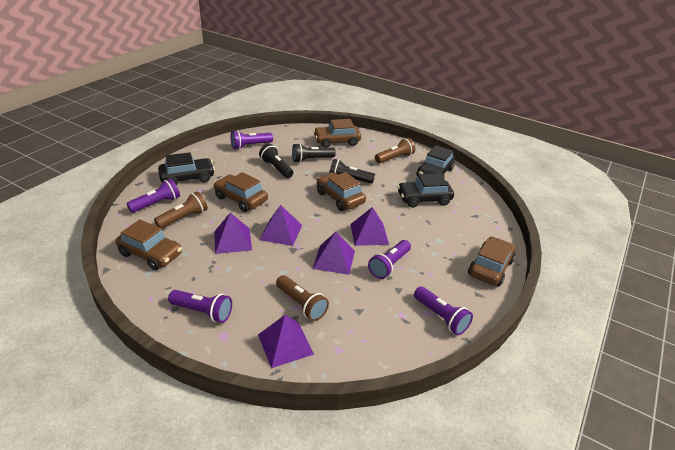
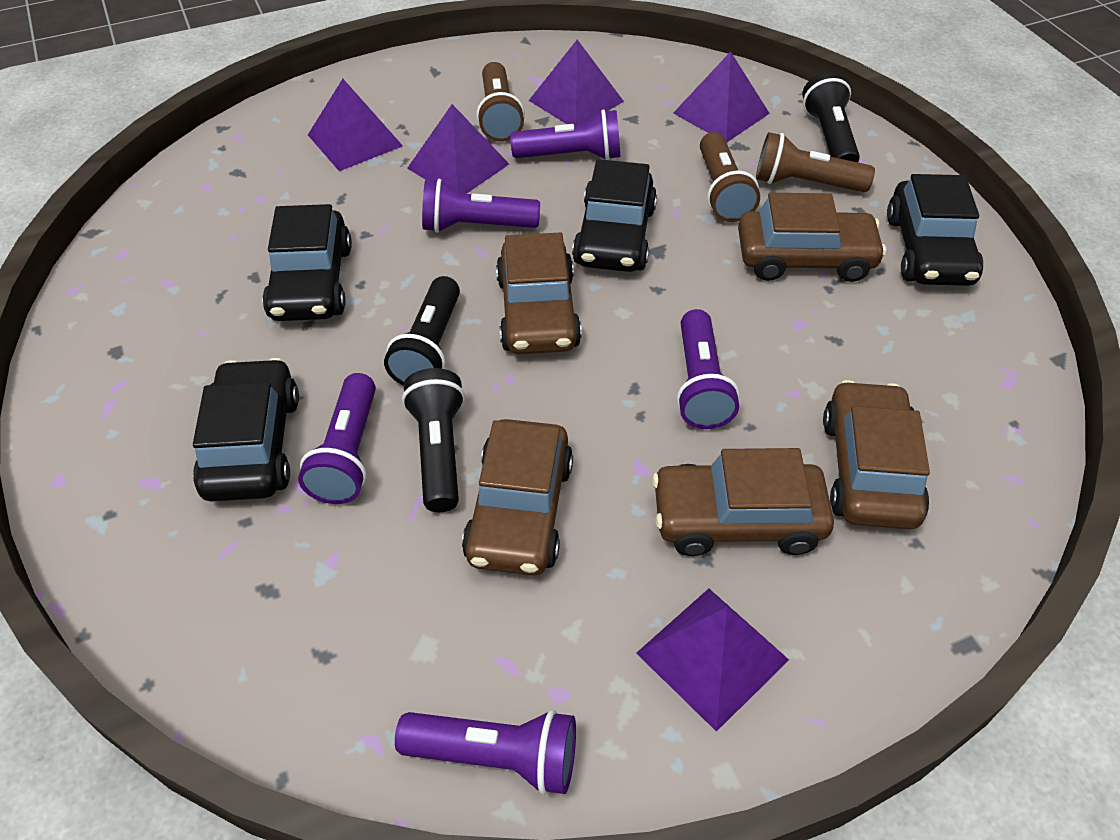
black car: 3 -> 4

